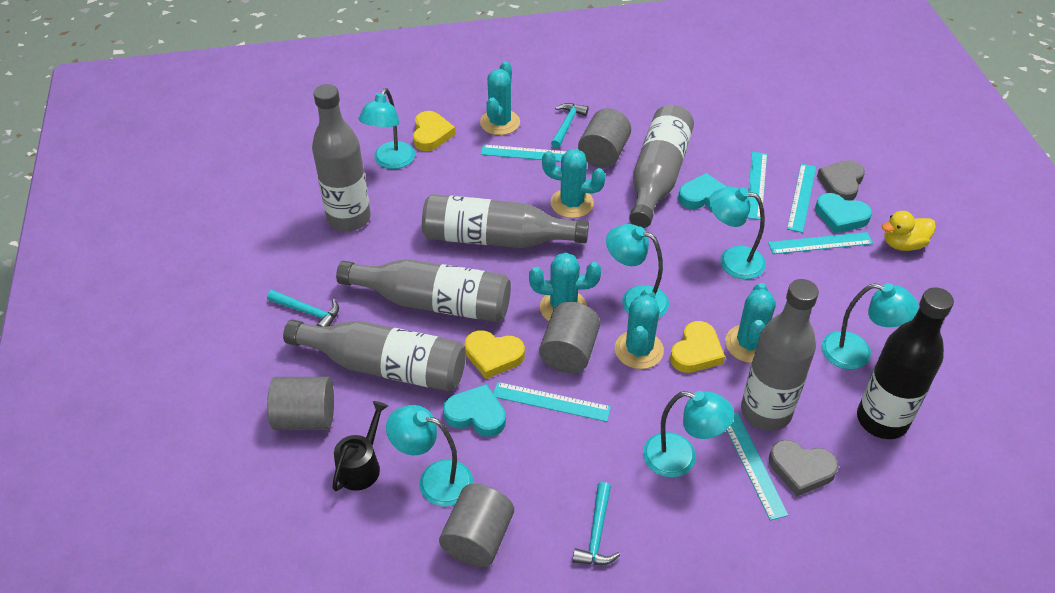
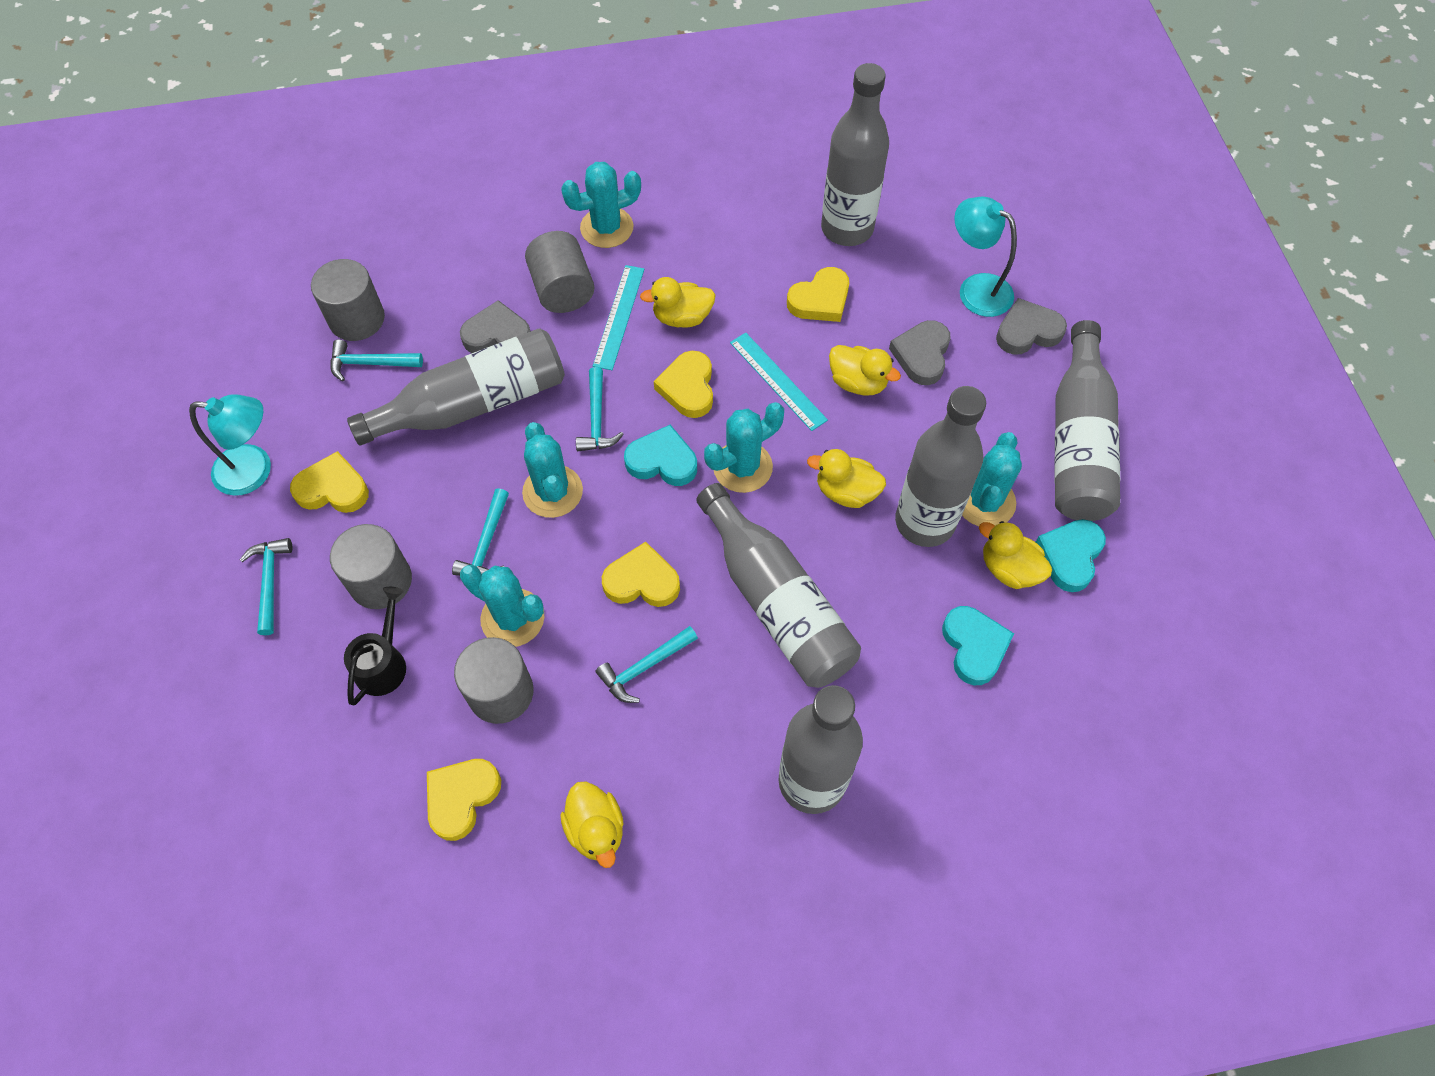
black bottle: 1 -> 0
grey heart: 2 -> 3
turquoise hammer: 3 -> 5
turquoise lamp: 6 -> 2
turquoise ruler: 6 -> 2
yellow duck: 1 -> 5
yellow heart: 3 -> 5

